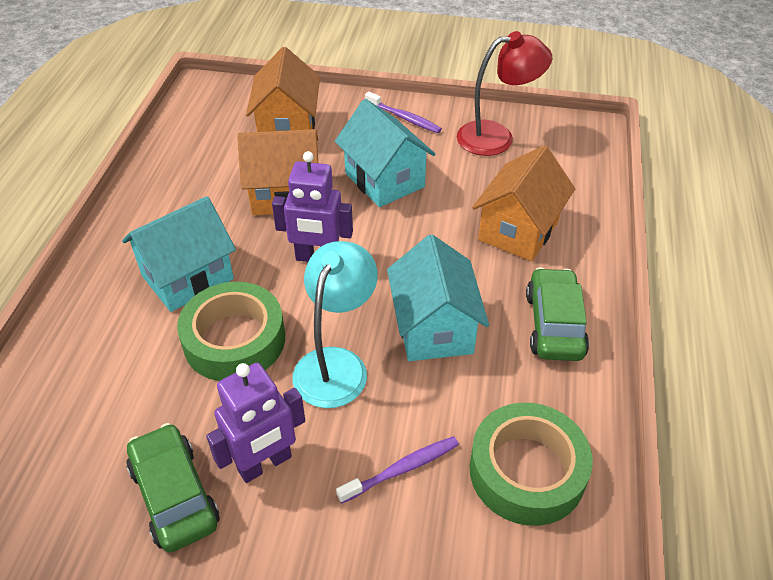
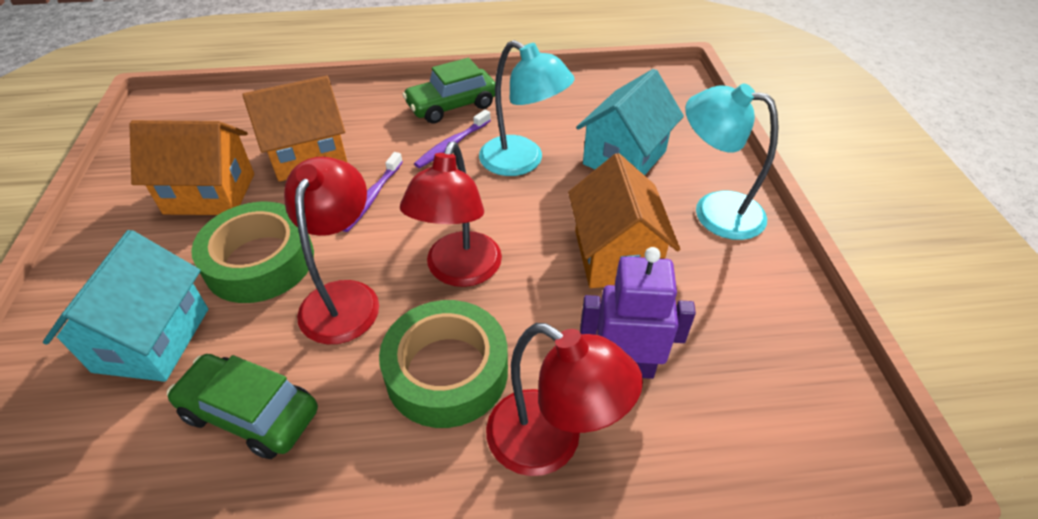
purple robot: 2 -> 1
red lamp: 1 -> 3
turquoise house: 3 -> 2
turquoise lamp: 1 -> 2

